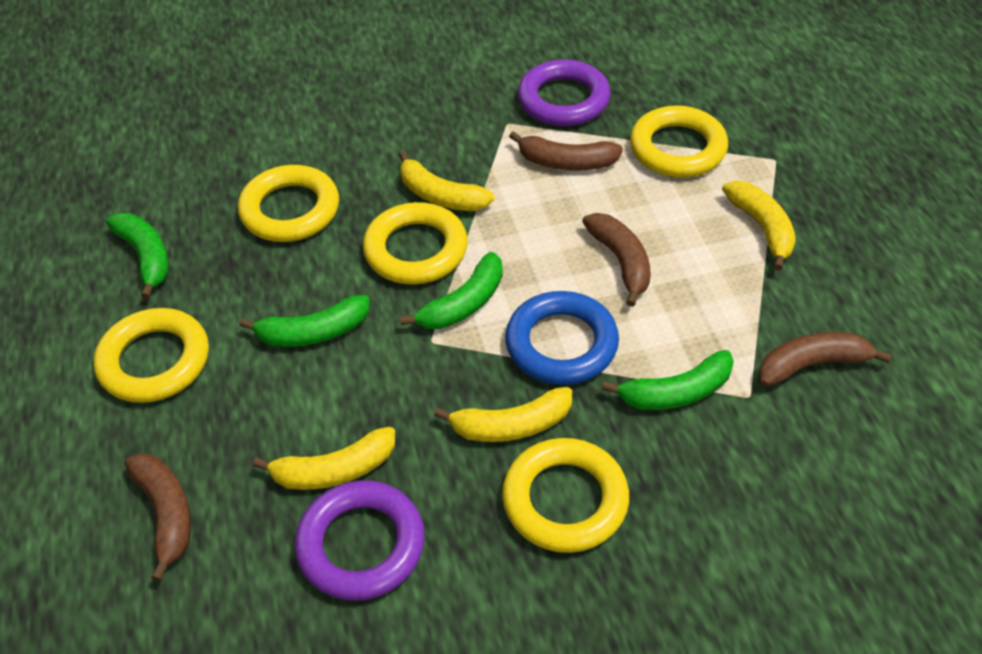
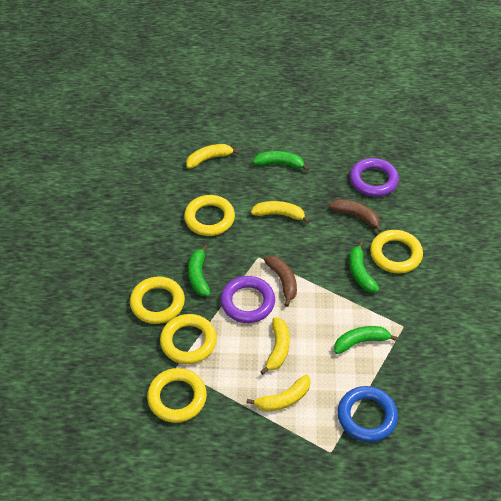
brown banana: 4 -> 2

